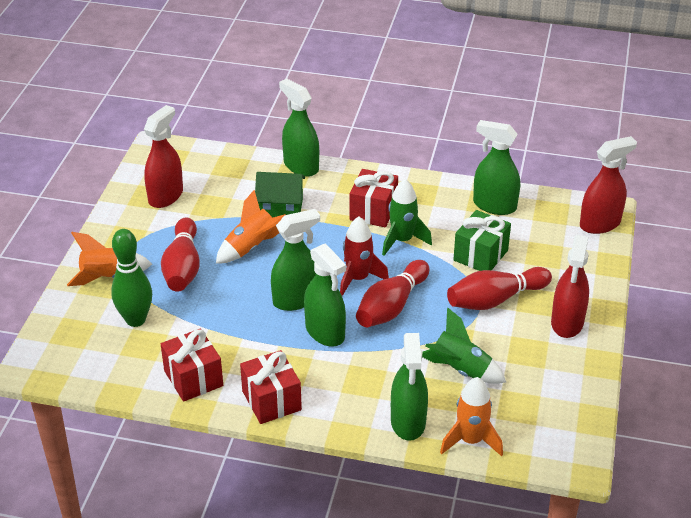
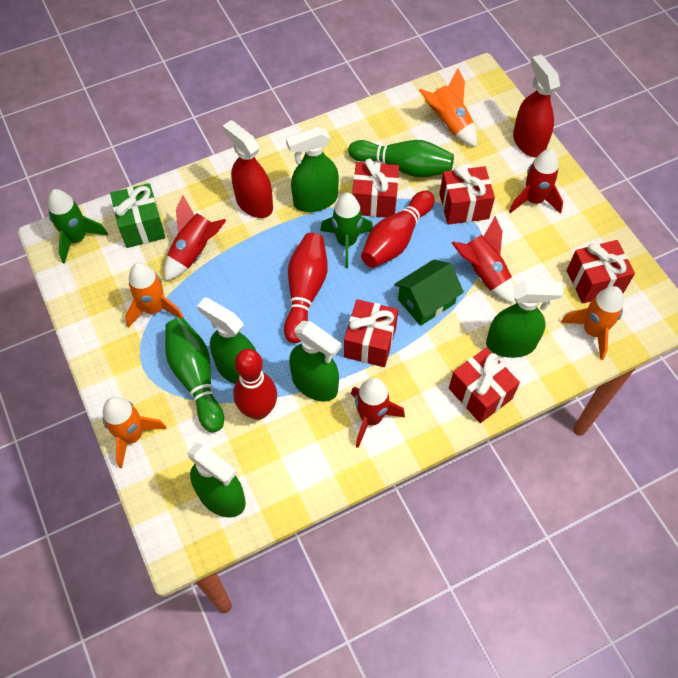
green bowling pin: 1 -> 2
orange rocket: 3 -> 4
red gift: 3 -> 5
red rocket: 1 -> 4
red spray bottle: 3 -> 2

